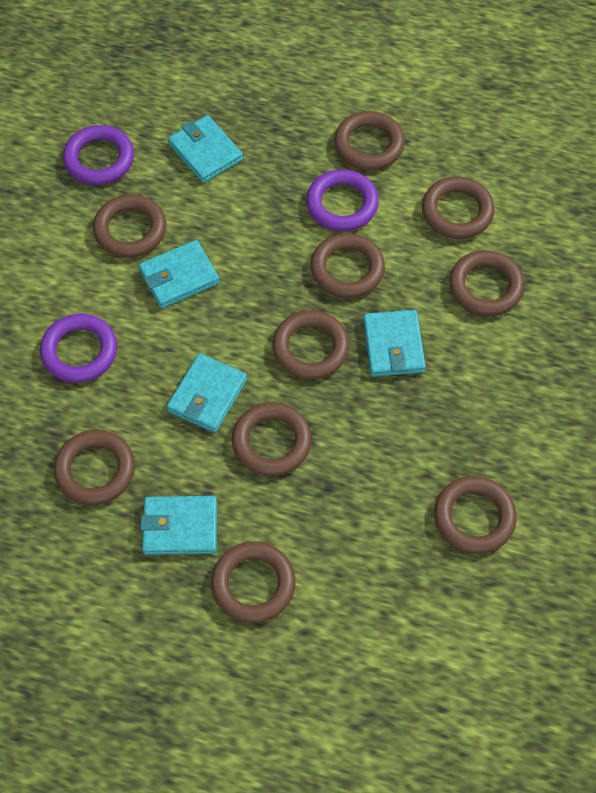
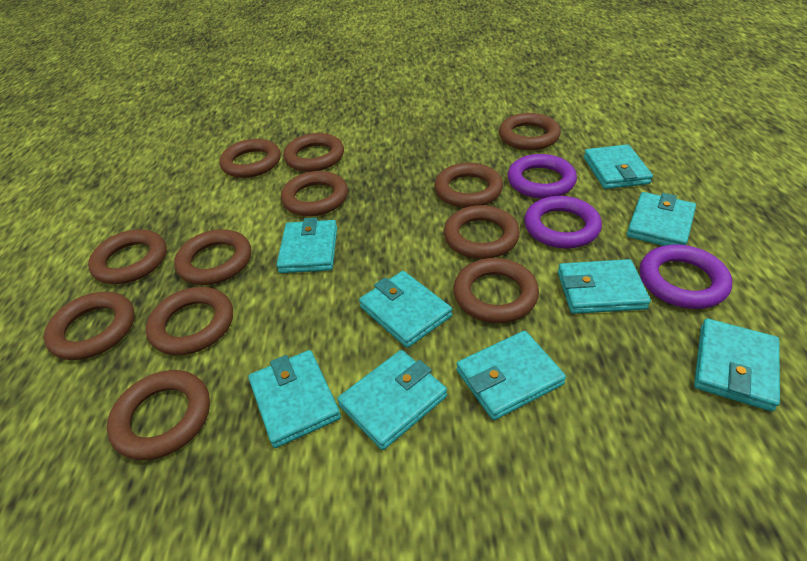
brown ring: 10 -> 12
turquoise wallet: 5 -> 9

